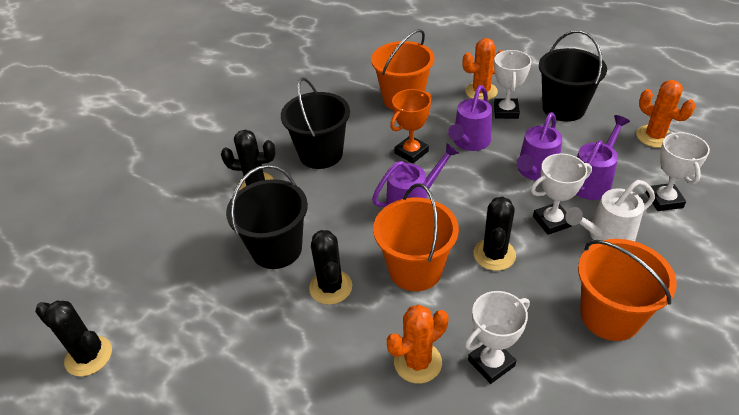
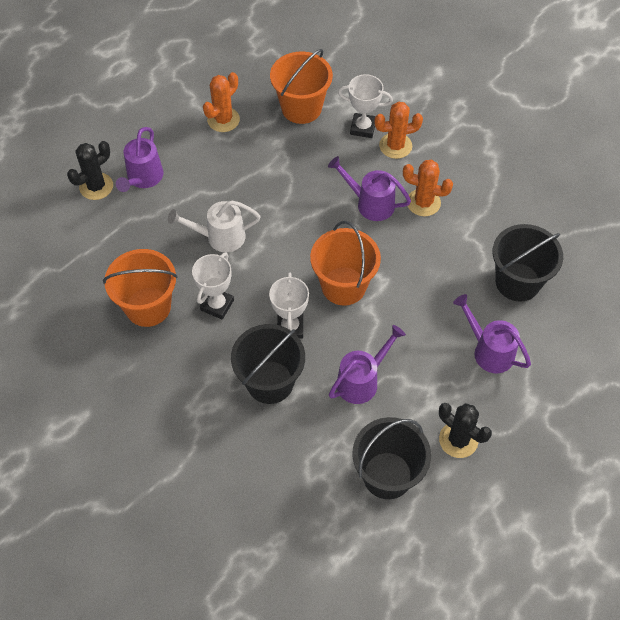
black cactus: 4 -> 2
orange trophy: 1 -> 0
white trophy: 4 -> 3

